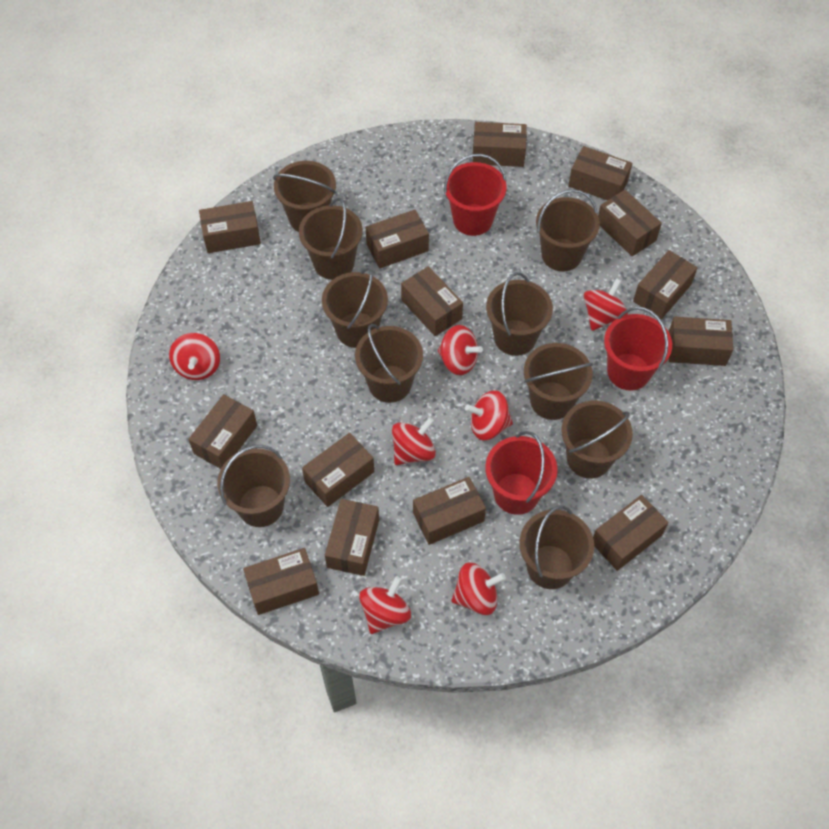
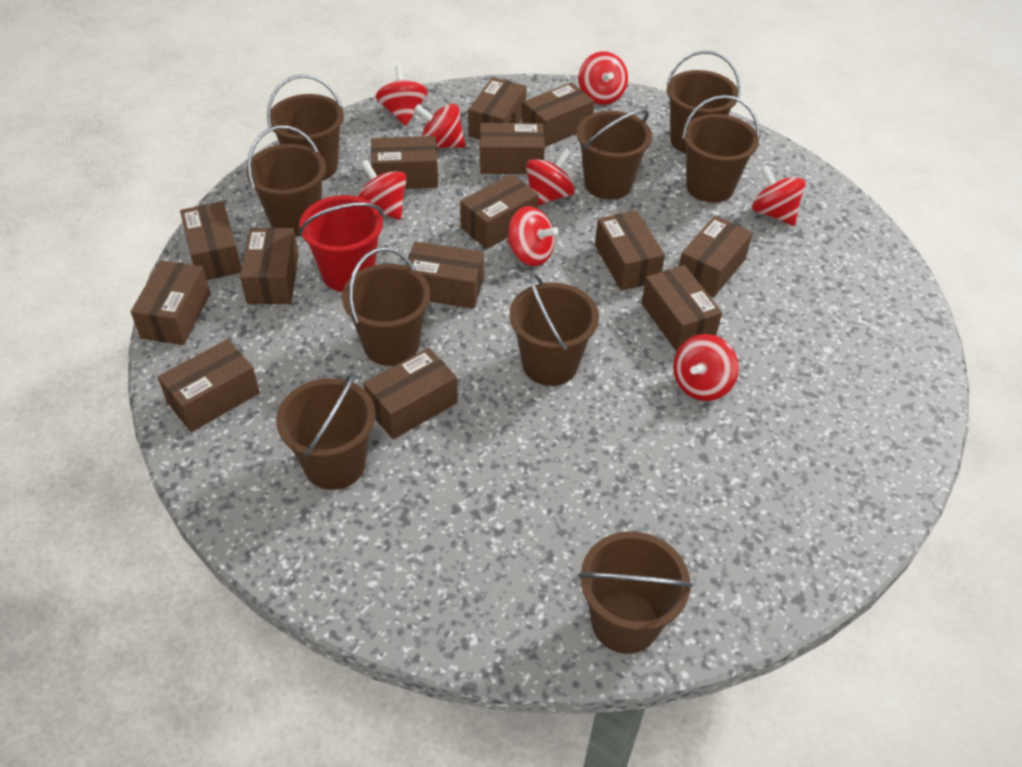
brown bucket: 10 -> 9
red bucket: 3 -> 1
red spinning top: 7 -> 8

